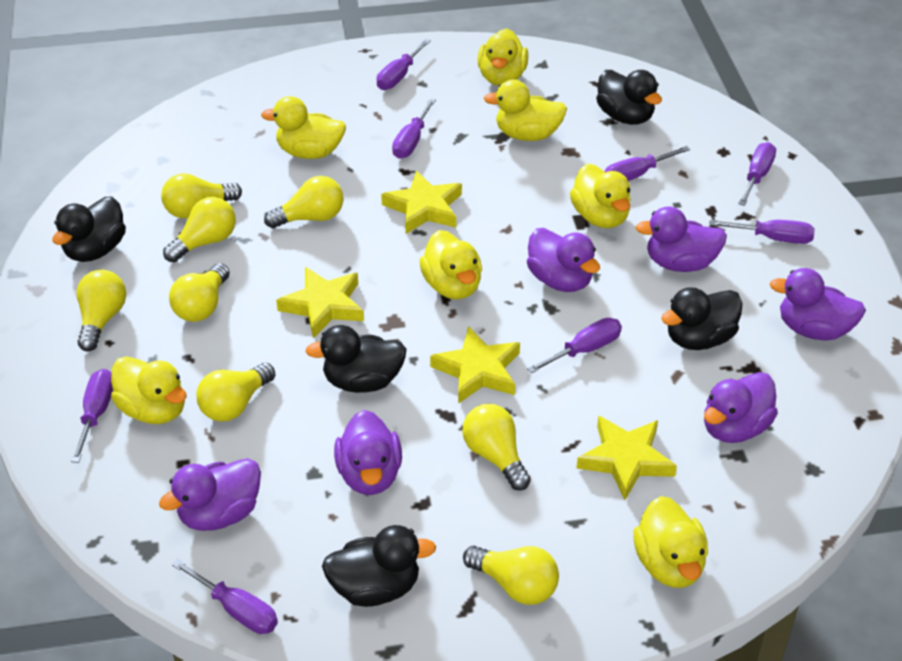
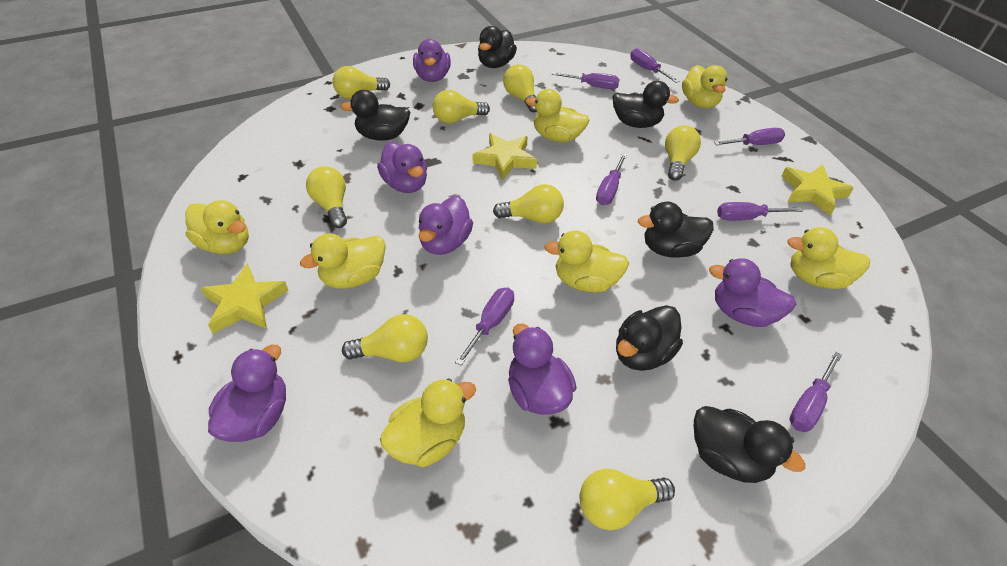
black duck: 5 -> 6
purple screwdriver: 8 -> 7
yellow star: 4 -> 3

